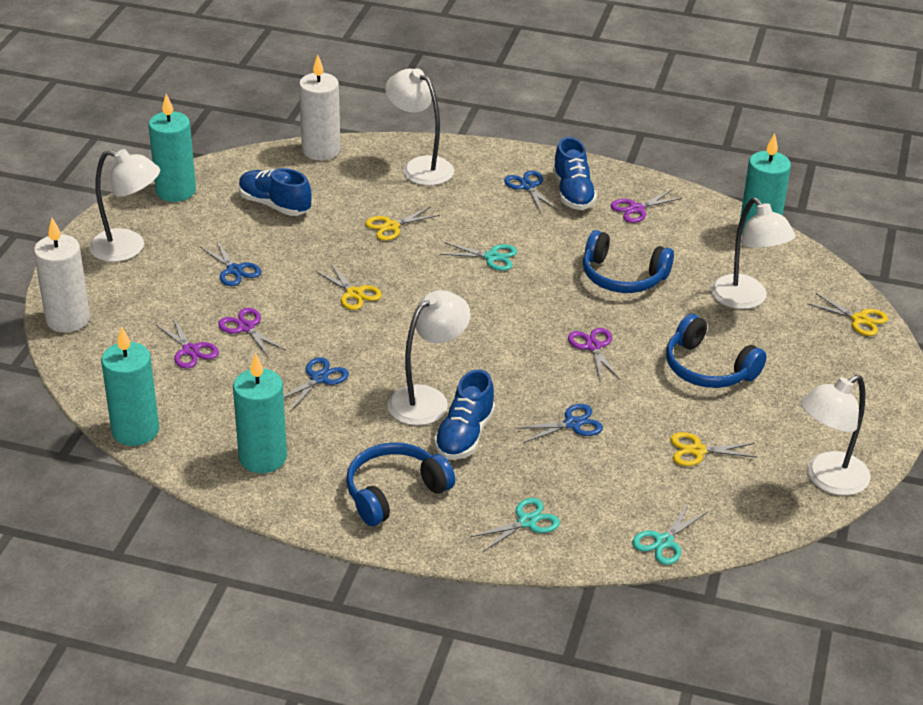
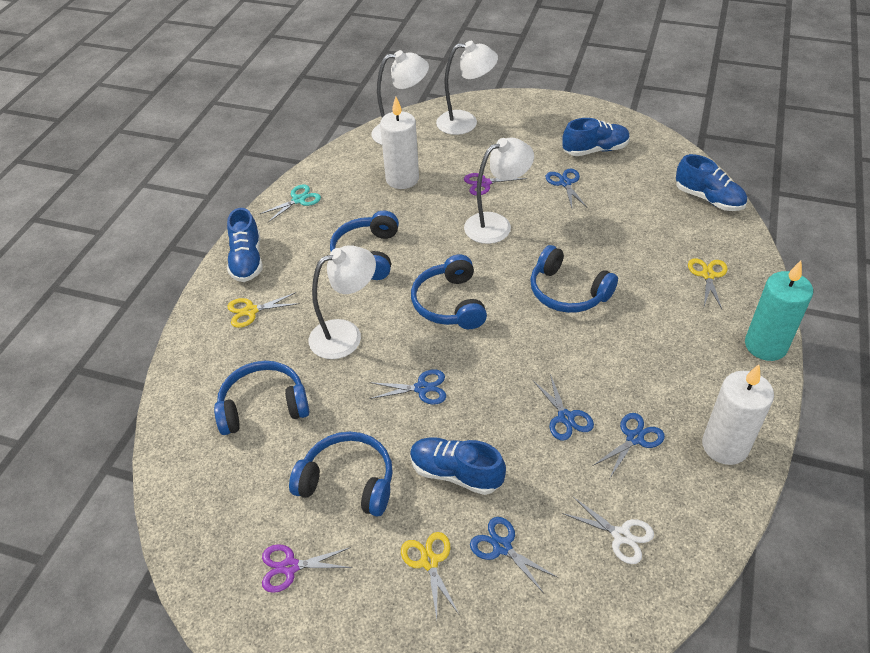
blue headphones: 3 -> 5
blue scissors: 4 -> 5
blue shoe: 3 -> 4
purple scissors: 4 -> 2
turquoise candle: 4 -> 1
turquoise scissors: 3 -> 1
white lamp: 5 -> 4
white scissors: 0 -> 1
yellow scissors: 4 -> 3

